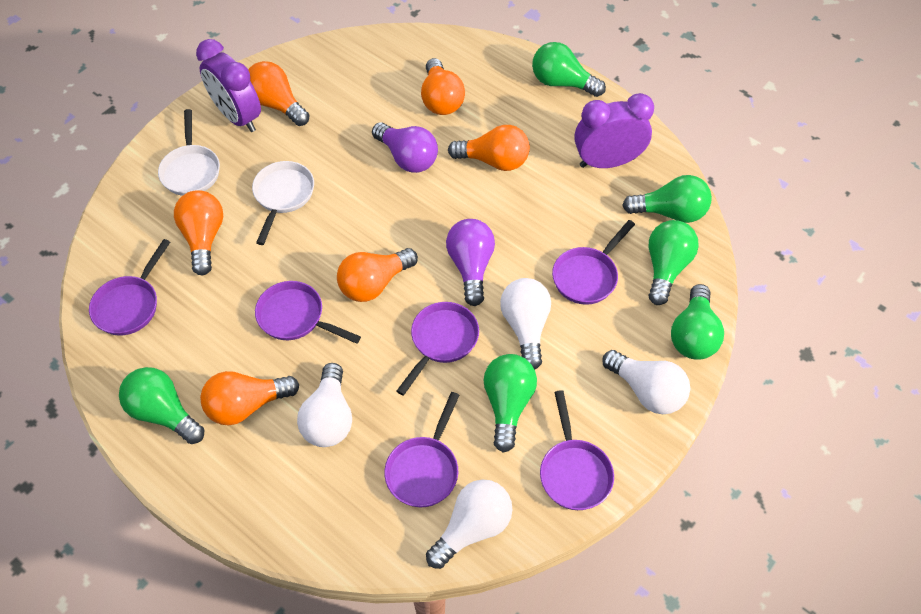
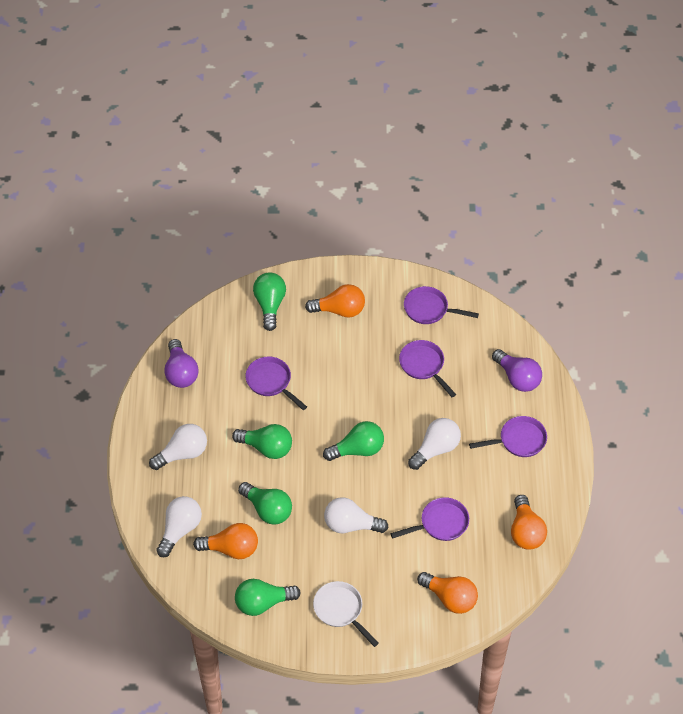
green light bulb: 6 -> 5
orange light bulb: 6 -> 4
purple clock: 2 -> 0
purple pan: 6 -> 5
white pan: 2 -> 1

